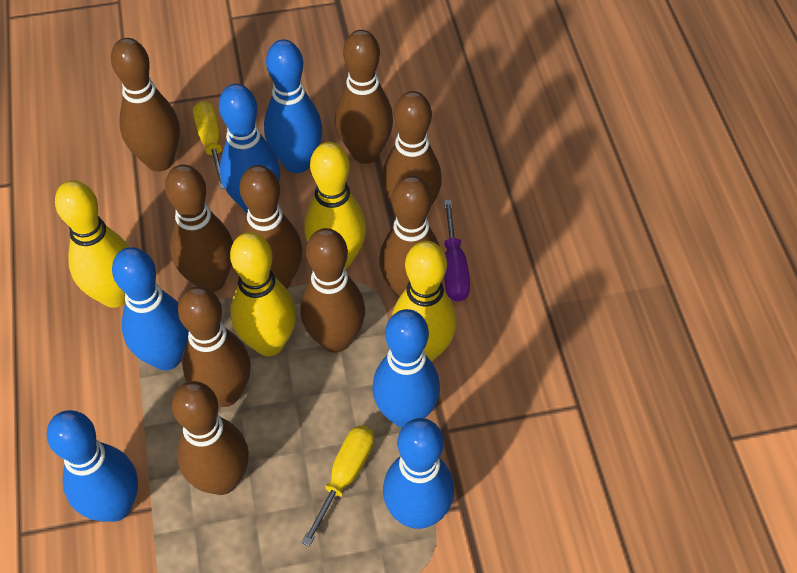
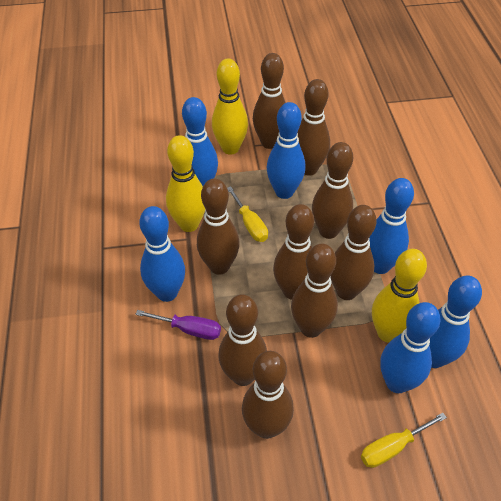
yellow bowling pin: 4 -> 3

